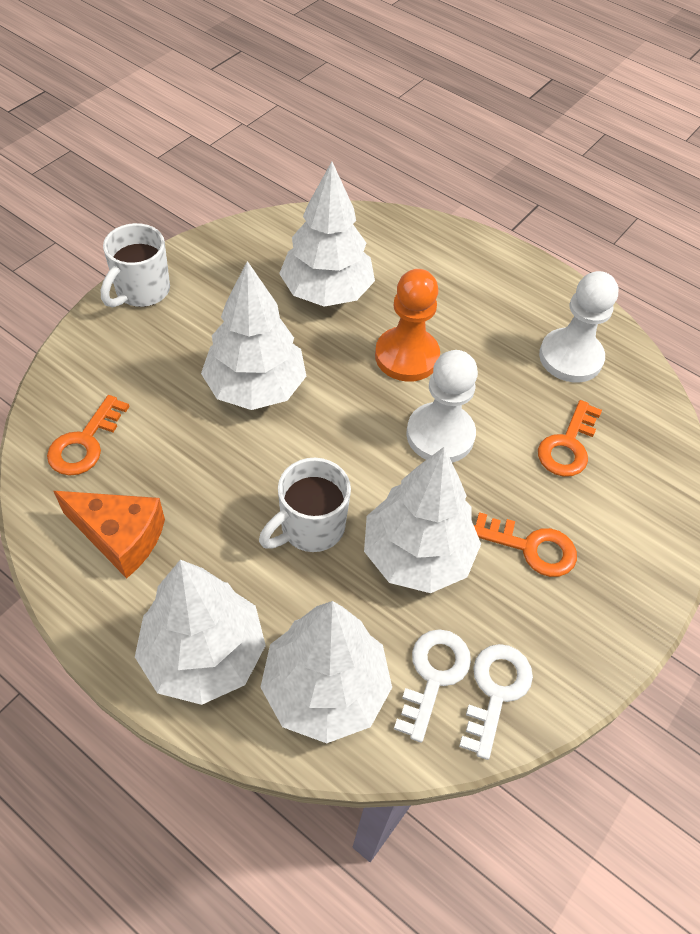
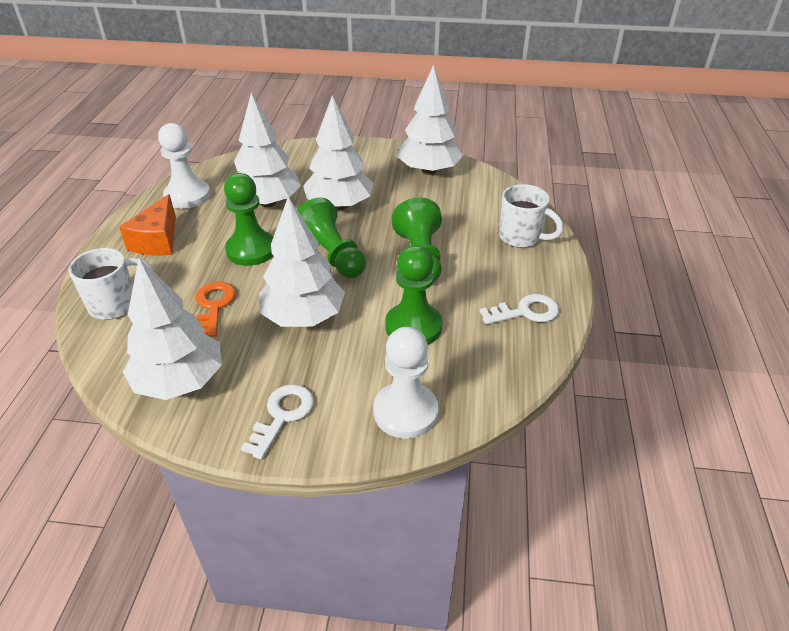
green pawn: 0 -> 4
orange key: 3 -> 1
orange pawn: 1 -> 0

